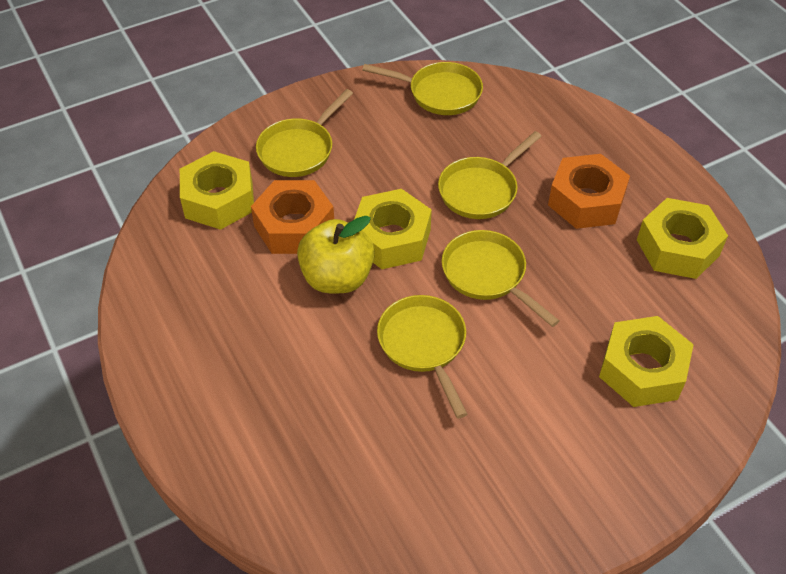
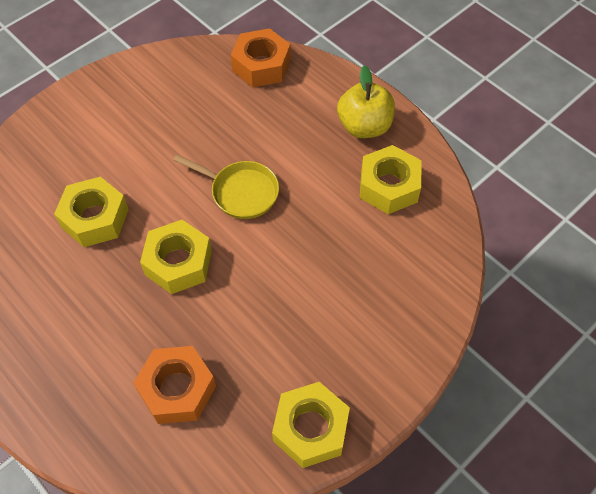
yellow pan: 5 -> 1

